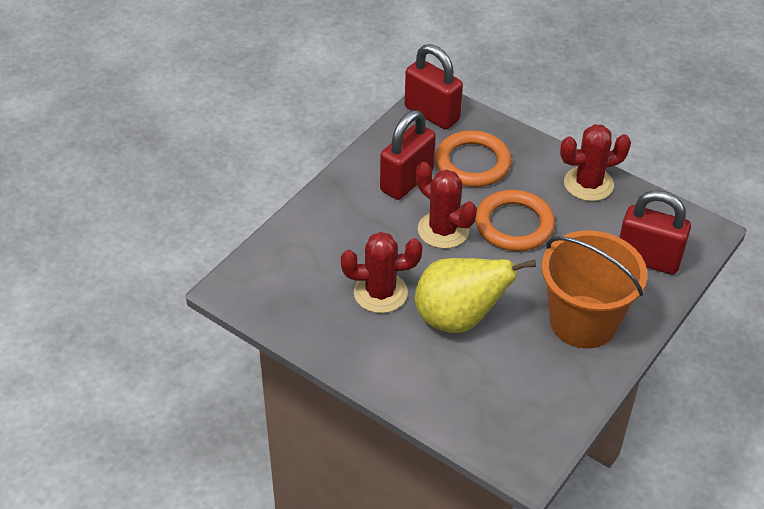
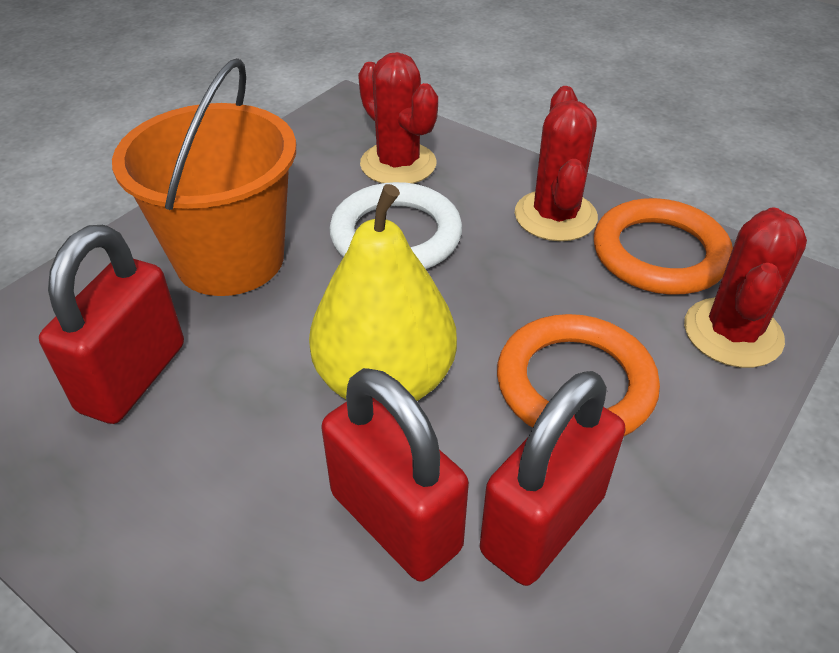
white ring: 0 -> 1

